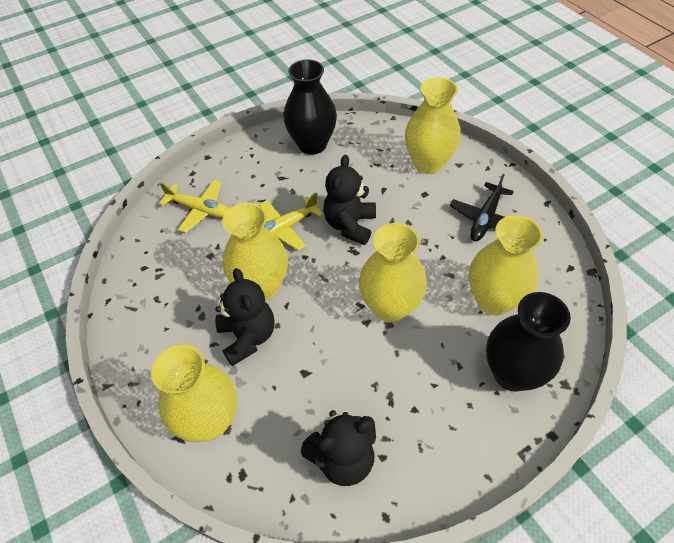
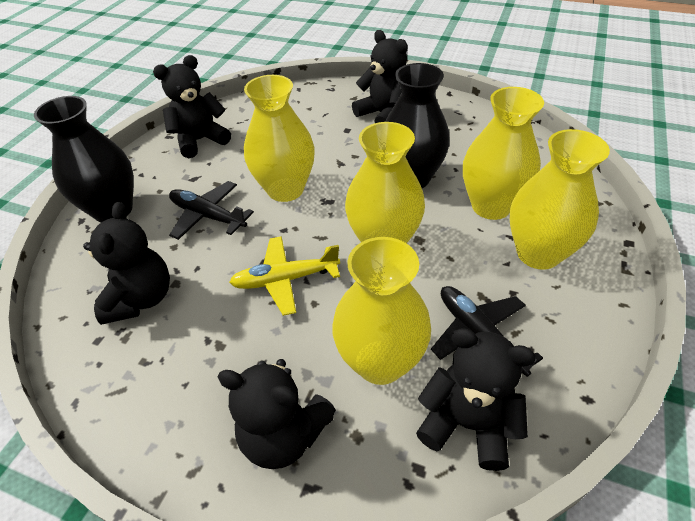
black plane: 1 -> 2
black teddy bear: 3 -> 5
yellow plane: 2 -> 1

